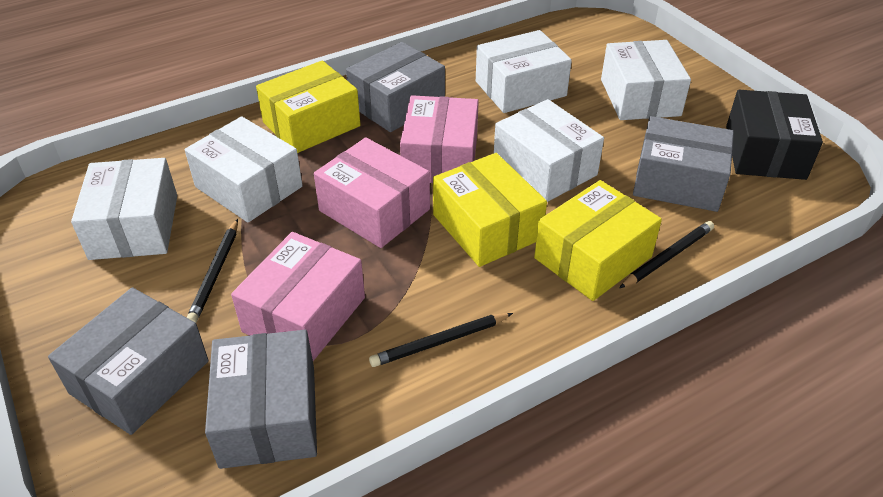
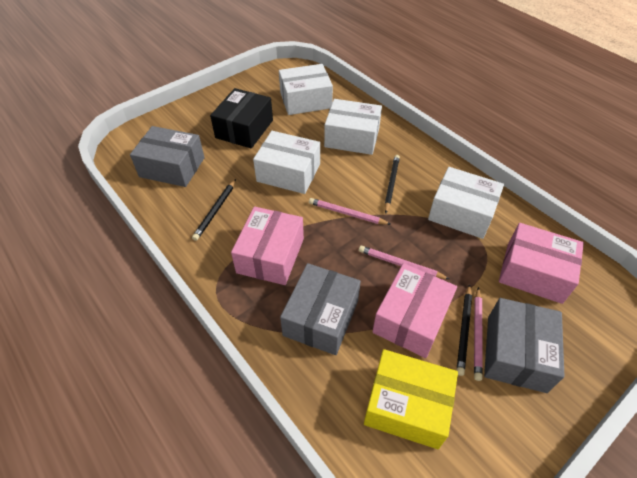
grey box: 4 -> 3
pink pencil: 0 -> 3
white box: 5 -> 4
yellow box: 3 -> 1

